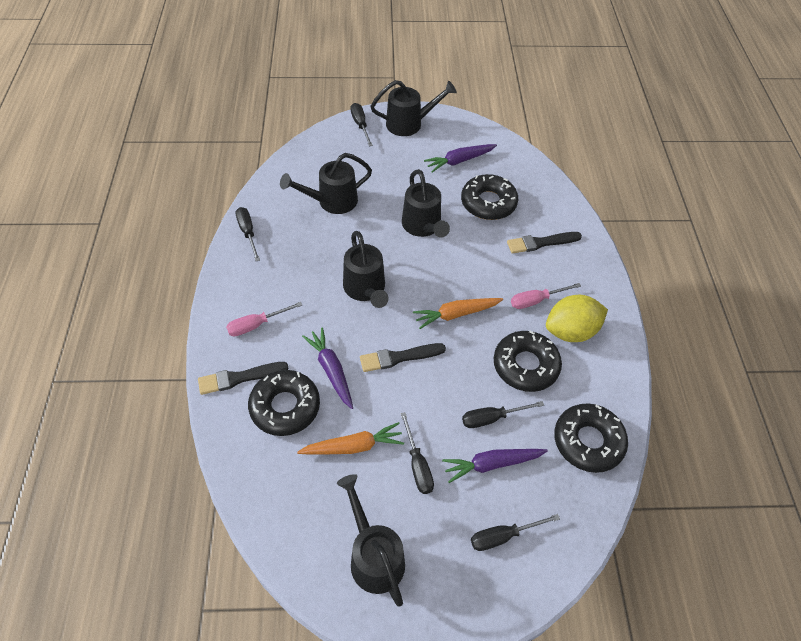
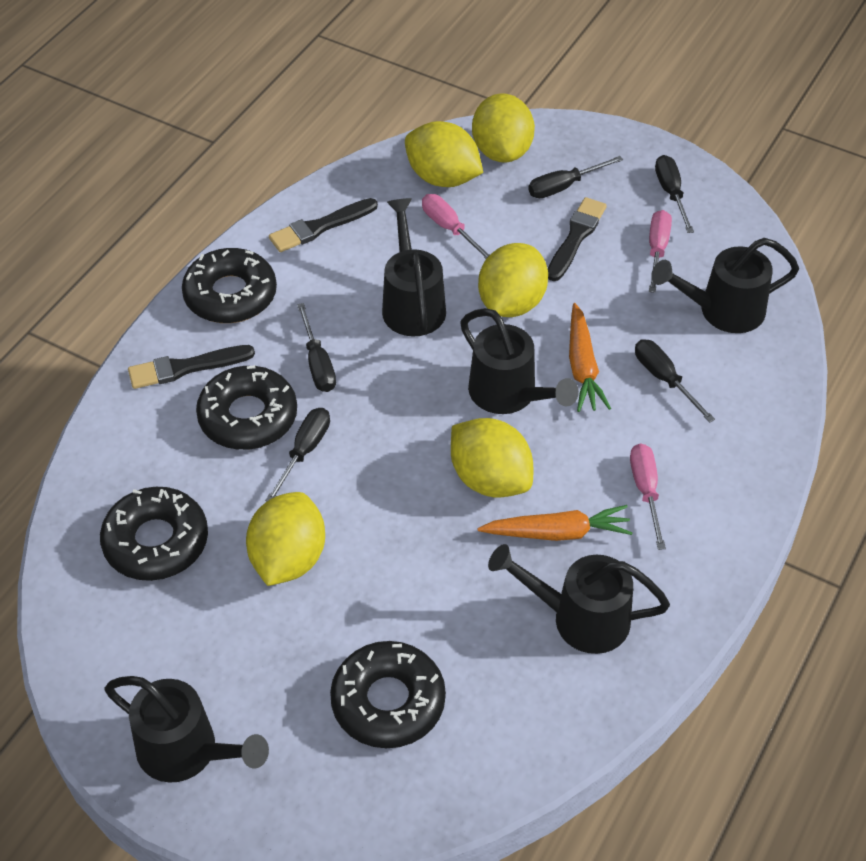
pink screwdriver: 2 -> 3
purple carrot: 3 -> 0
yellow lemon: 1 -> 5

